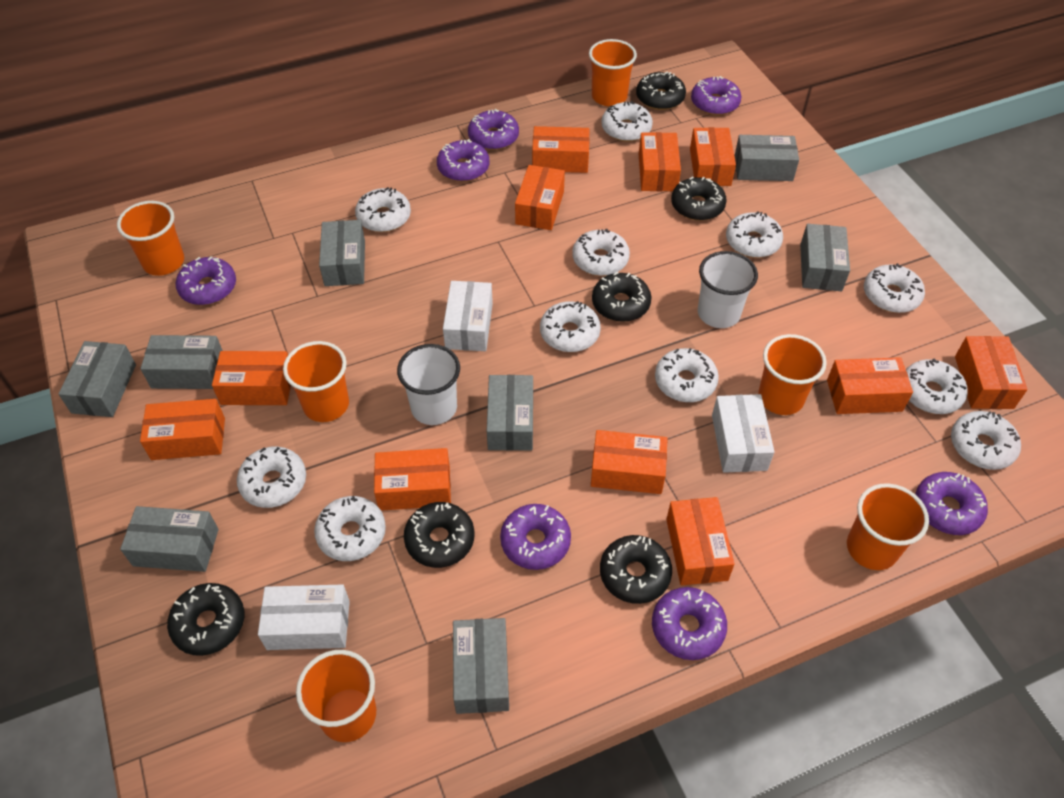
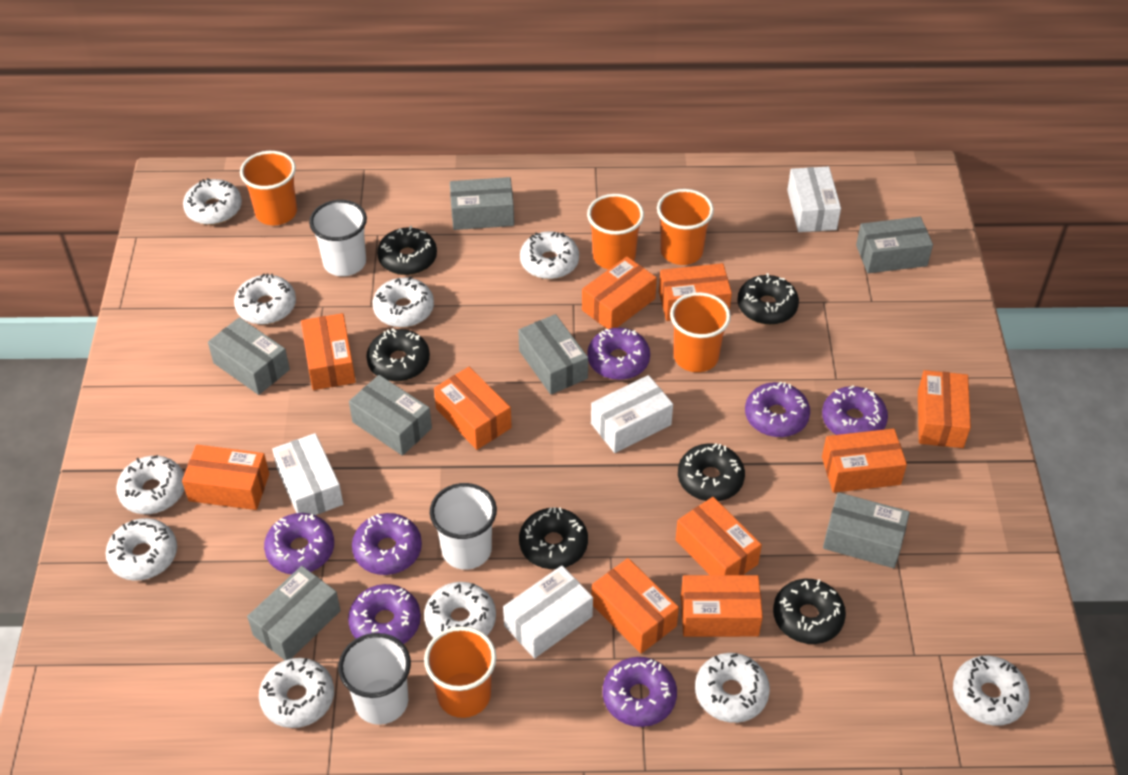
grey box: 8 -> 7
orange box: 11 -> 10
orange cup: 6 -> 5
white box: 3 -> 4
white cup: 2 -> 3
white donut: 11 -> 10

